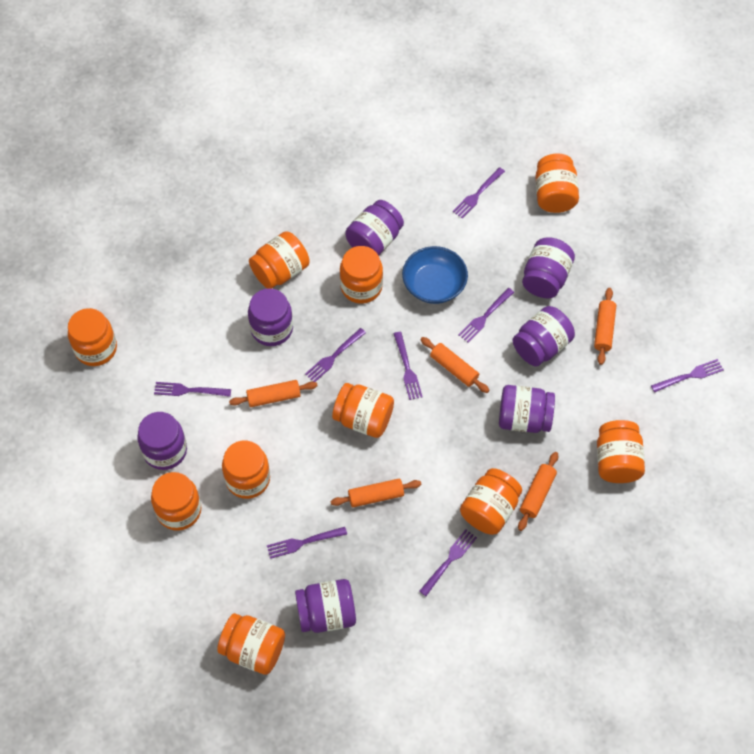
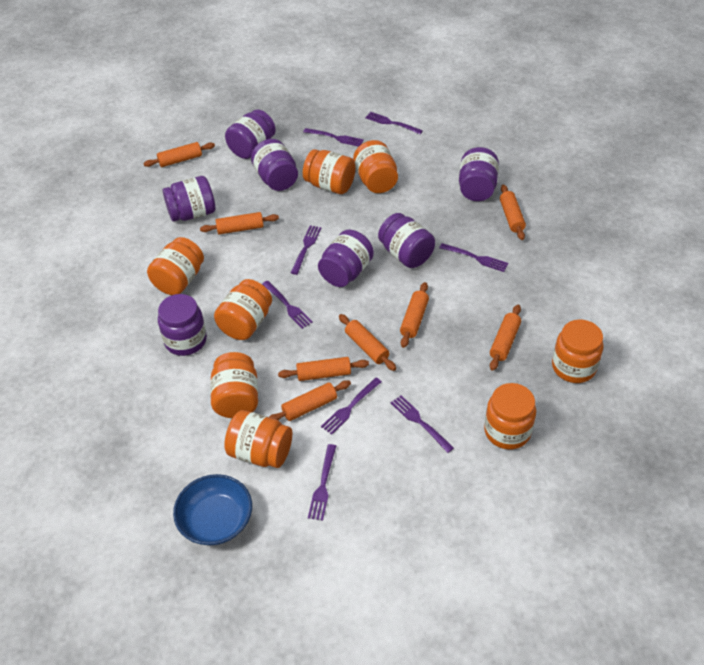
orange jar: 10 -> 8
orange rolling pin: 5 -> 8

